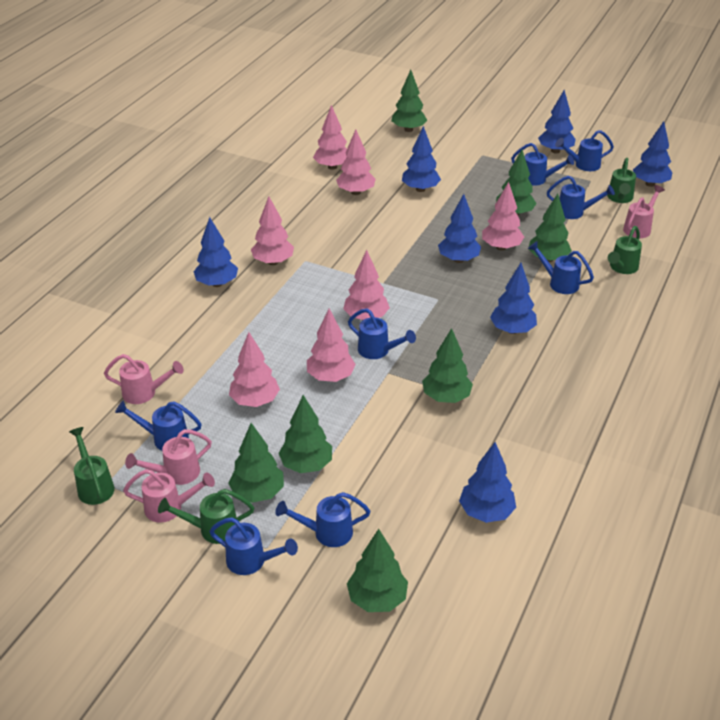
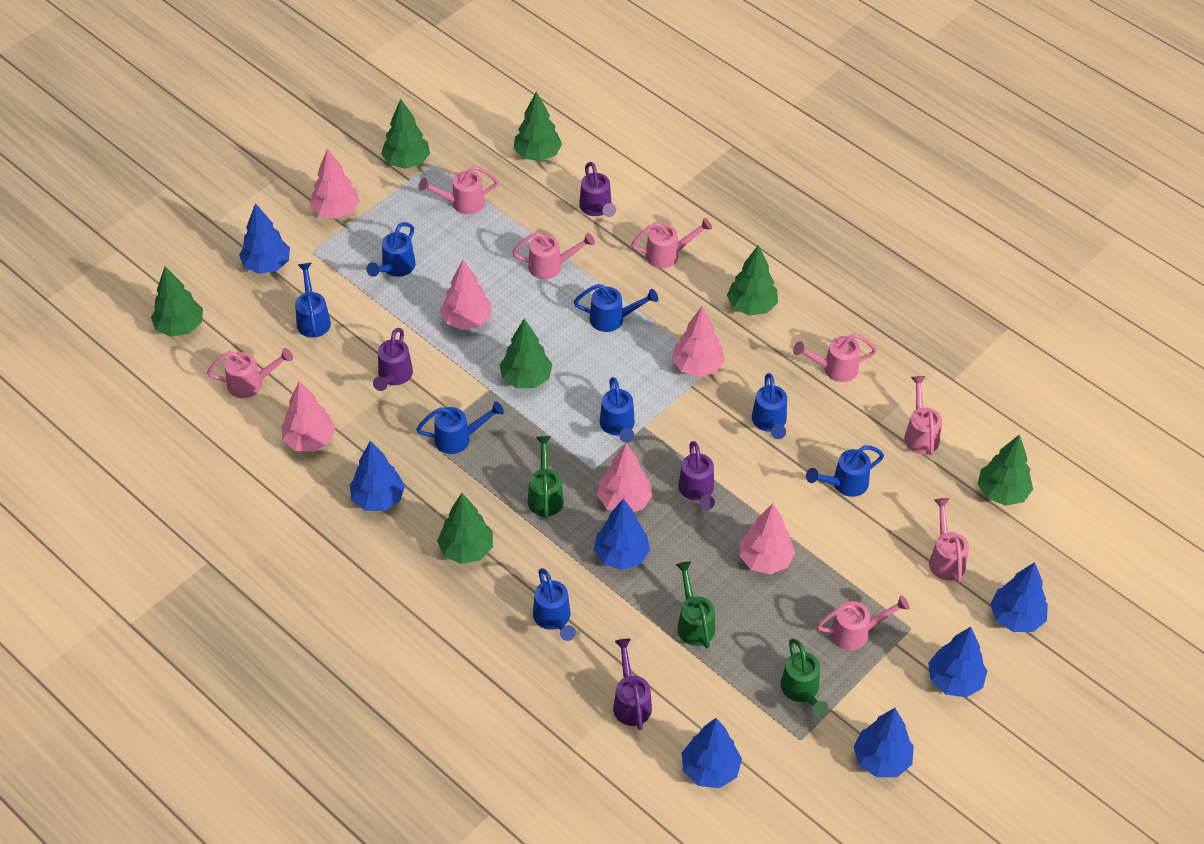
green watering can: 4 -> 3
pink tree: 7 -> 6
pink watering can: 4 -> 8
purple watering can: 0 -> 4

